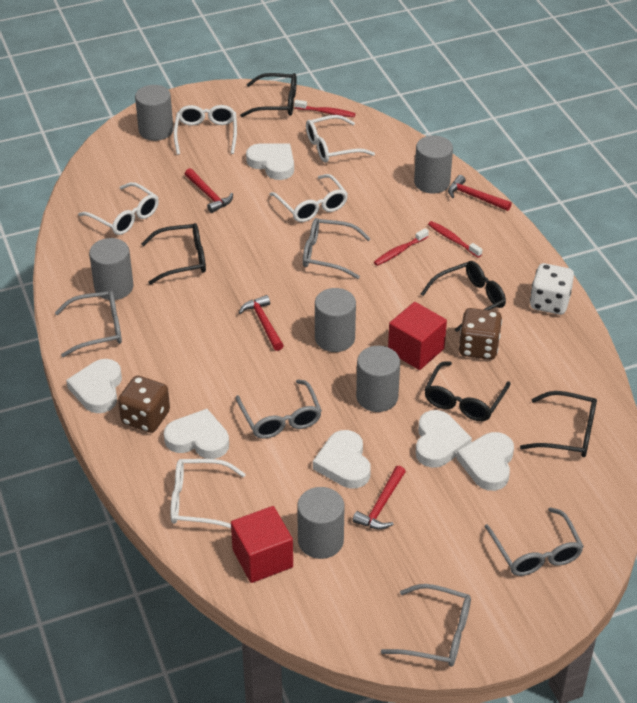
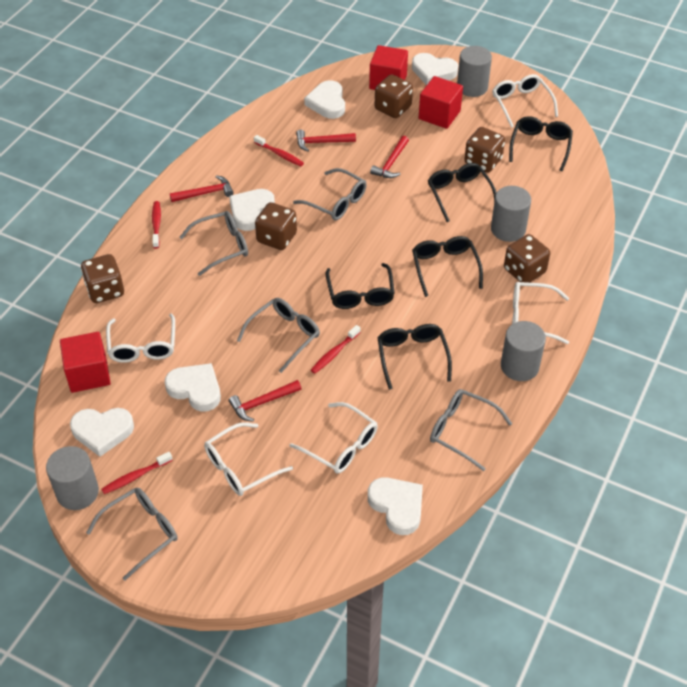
brown dice: 2 -> 5
grey cylinder: 6 -> 4
red cube: 2 -> 3
red toothbrush: 3 -> 4
white dice: 1 -> 0

